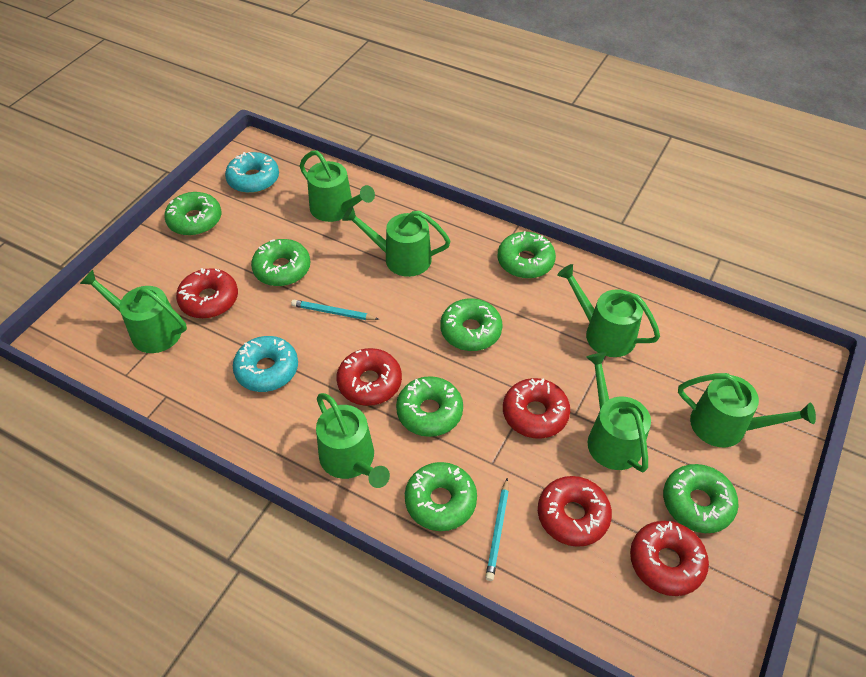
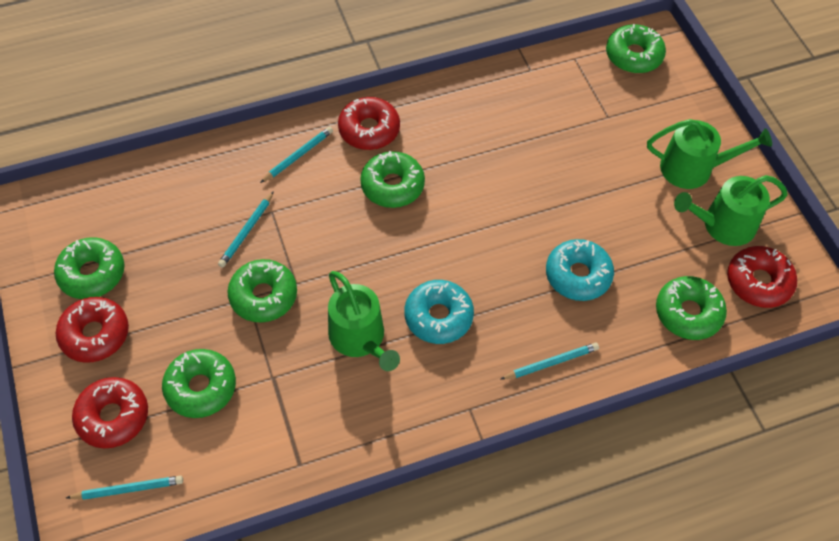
green donut: 7 -> 6
green watering can: 7 -> 3
red donut: 5 -> 4
turquoise pencil: 2 -> 4

